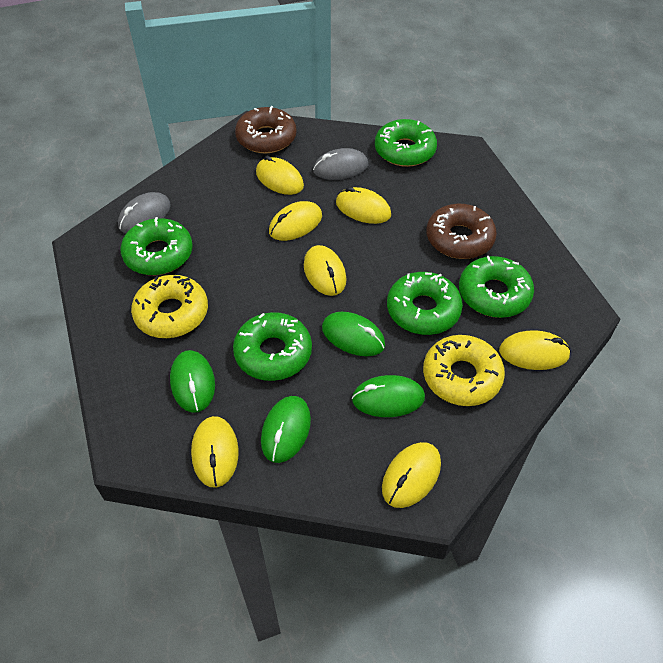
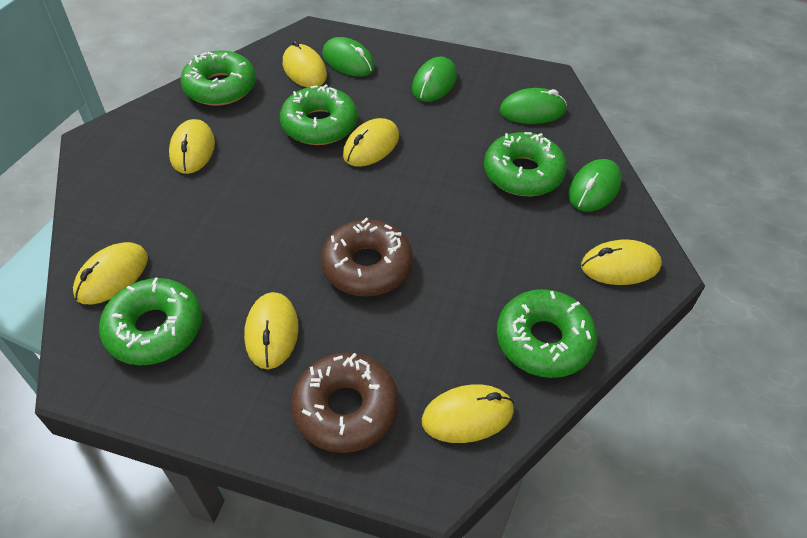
grey mouse: 2 -> 0
yellow donut: 2 -> 0

